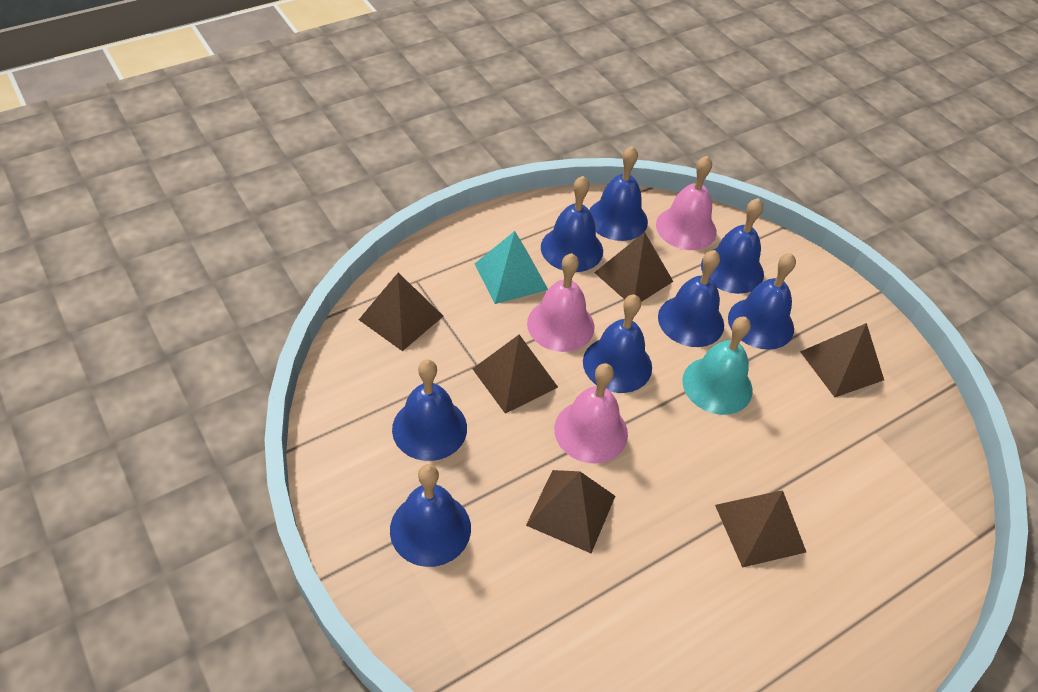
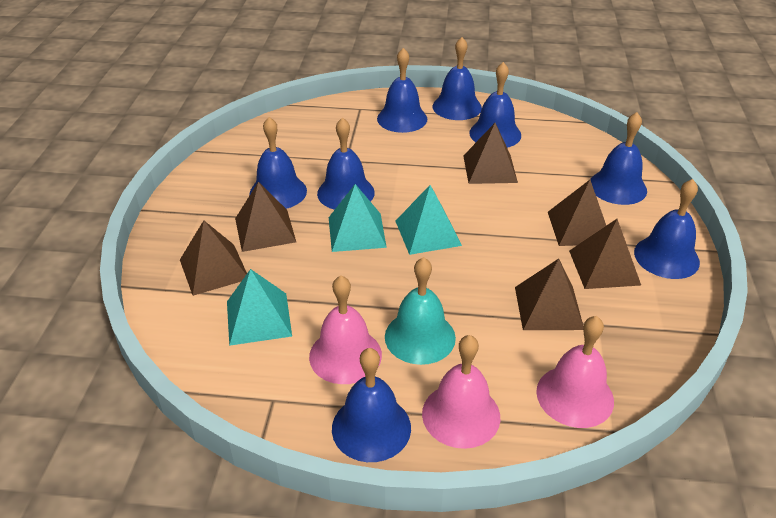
turquoise pyramid: 1 -> 3

